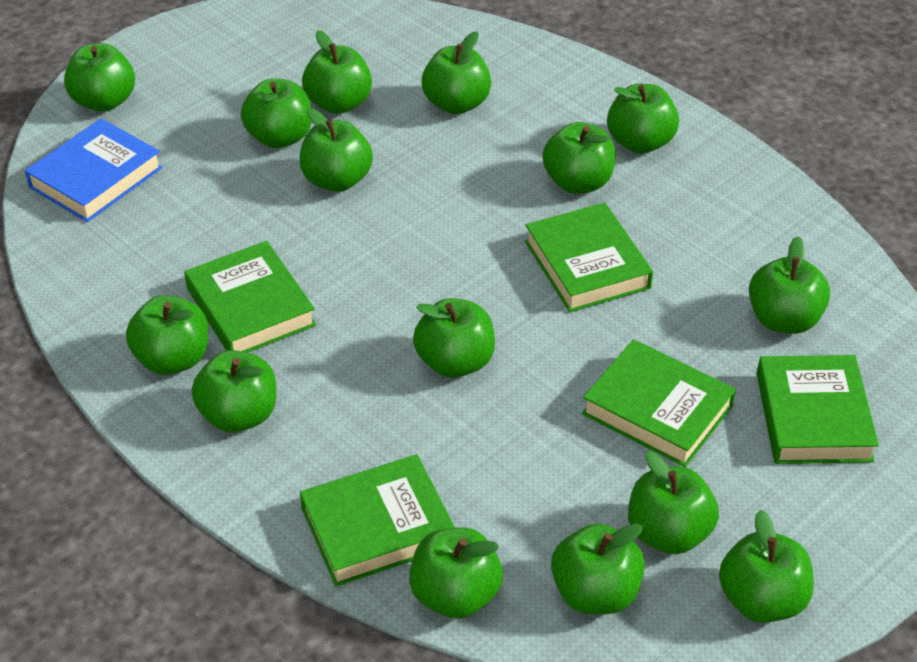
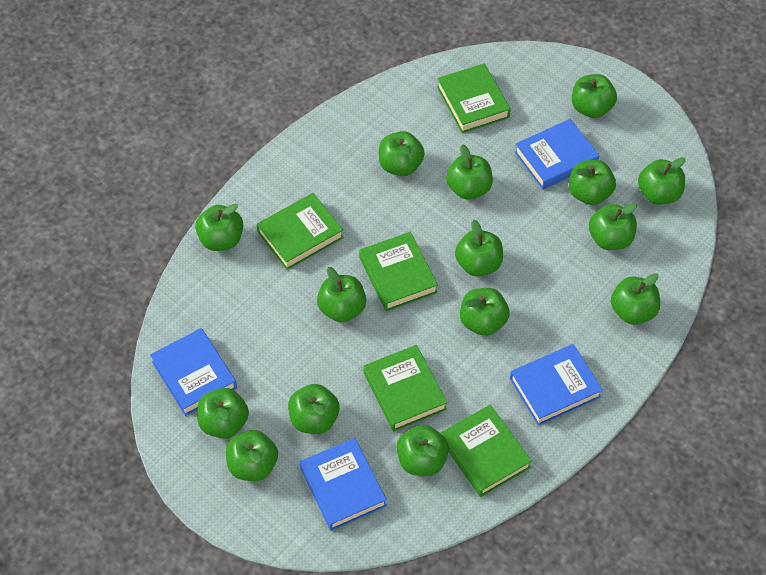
blue book: 1 -> 4

